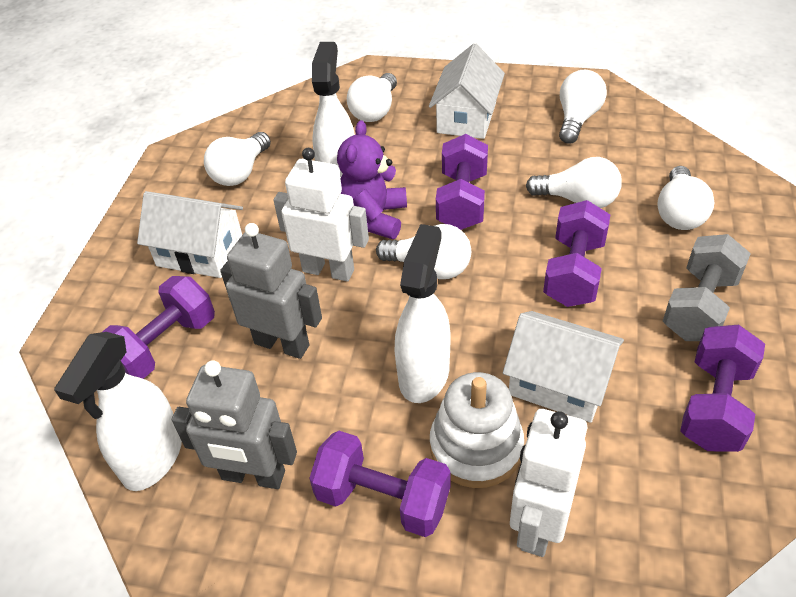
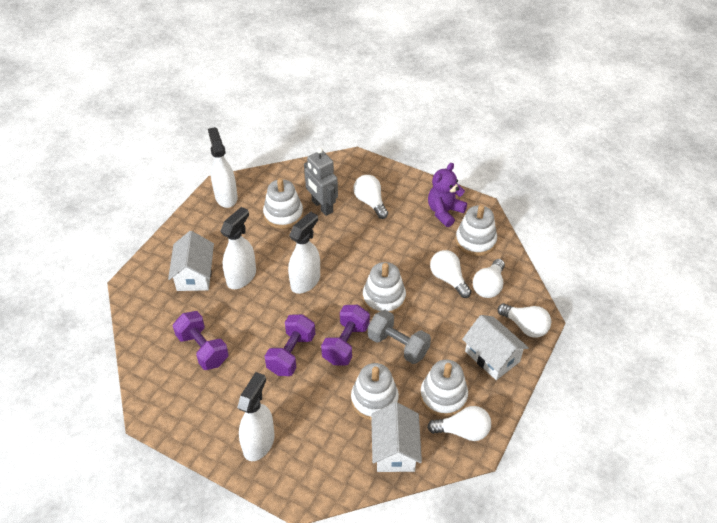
grey robot: 2 -> 1
purple dumbbell: 5 -> 3
white light bulb: 6 -> 5
white robot: 2 -> 0
white spray bottle: 3 -> 4
white stacking toy: 1 -> 5

